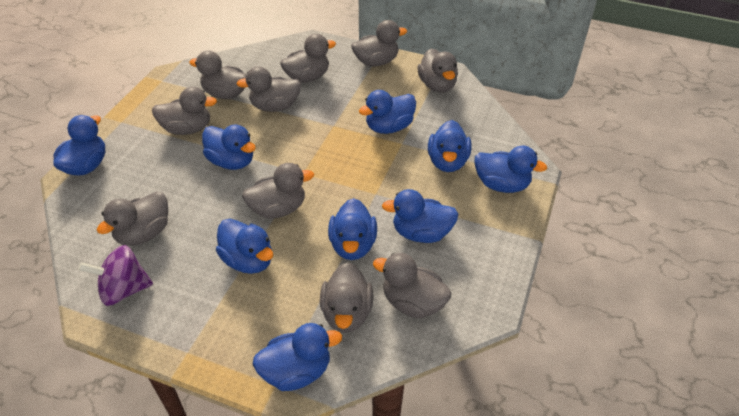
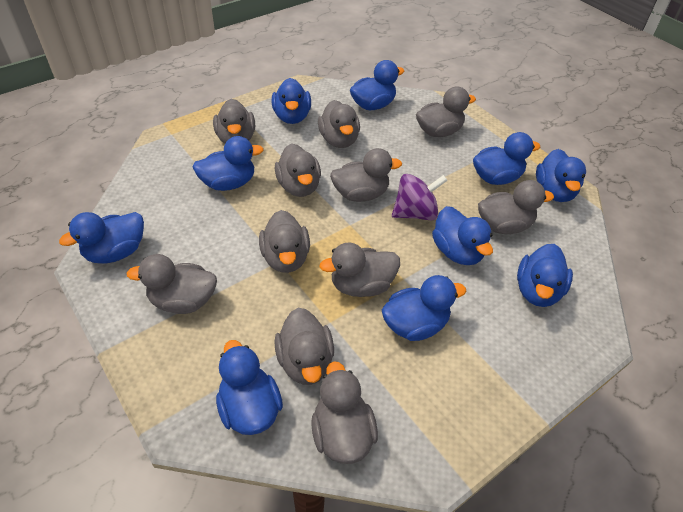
blue duck: 9 -> 10
grey duck: 10 -> 11

